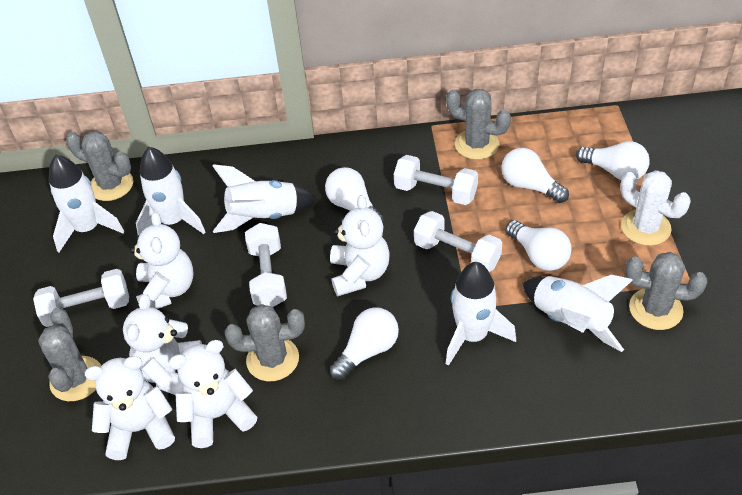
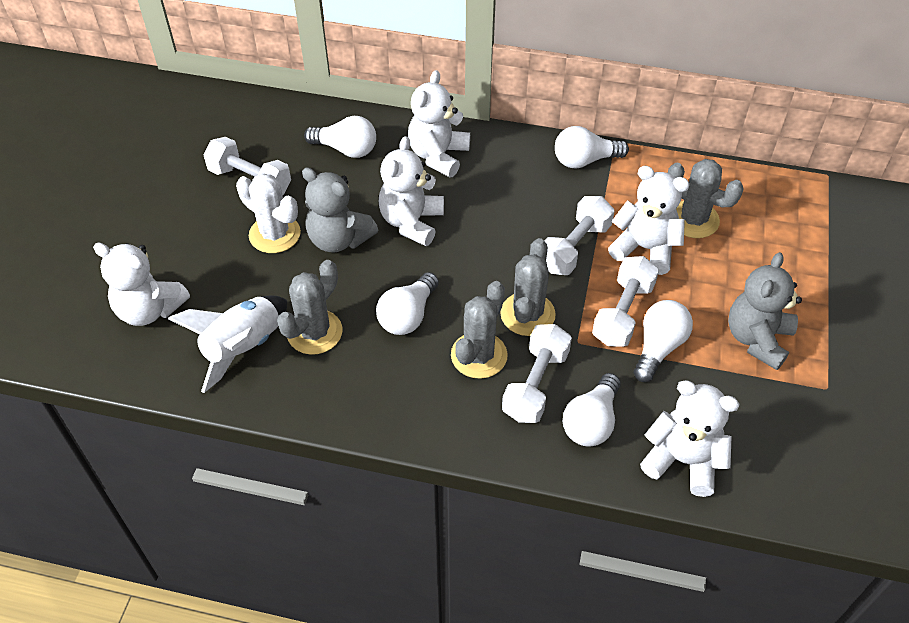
grey cactus: 5 -> 4
grey teddy bear: 0 -> 2
white rocket: 5 -> 1

